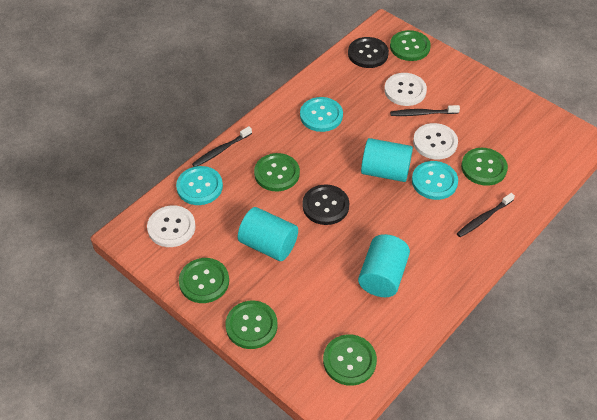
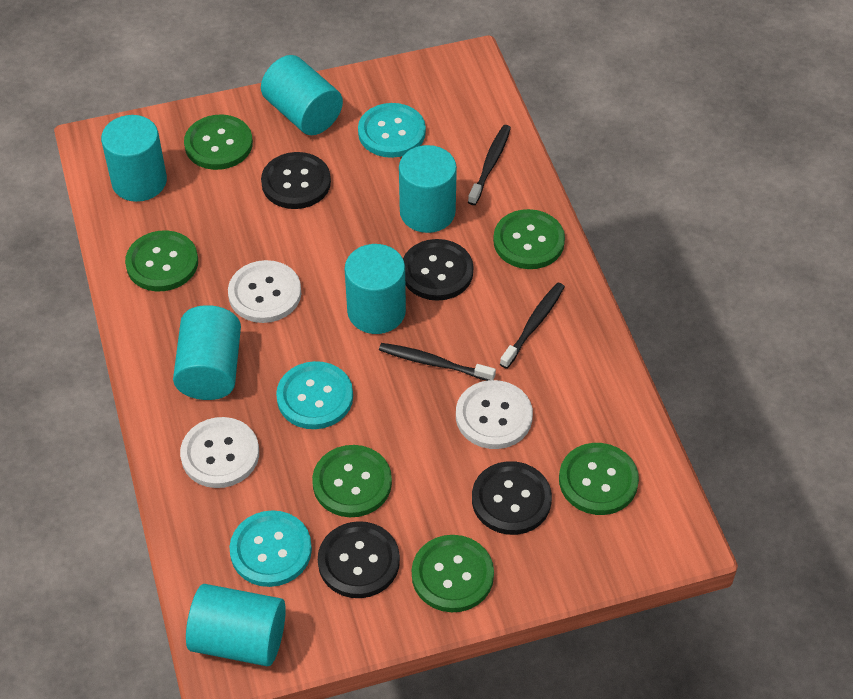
black button: 2 -> 4
turquoise cylinder: 3 -> 6

